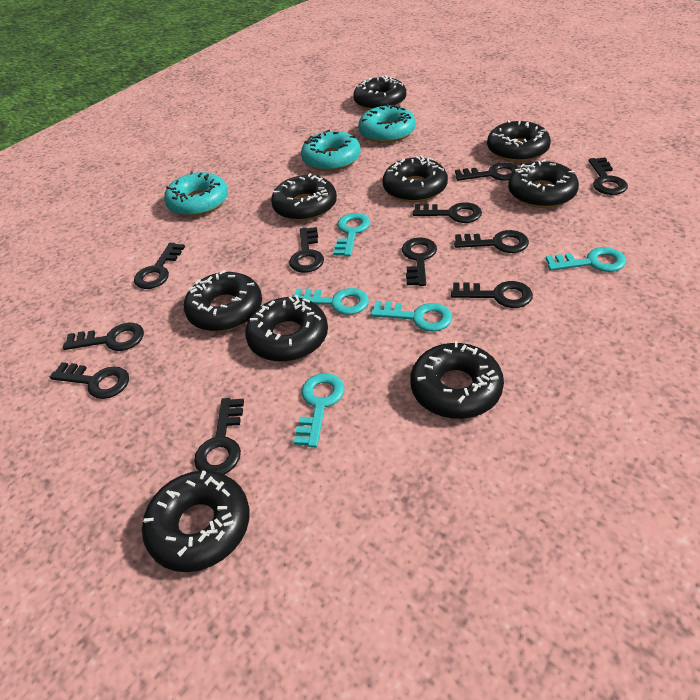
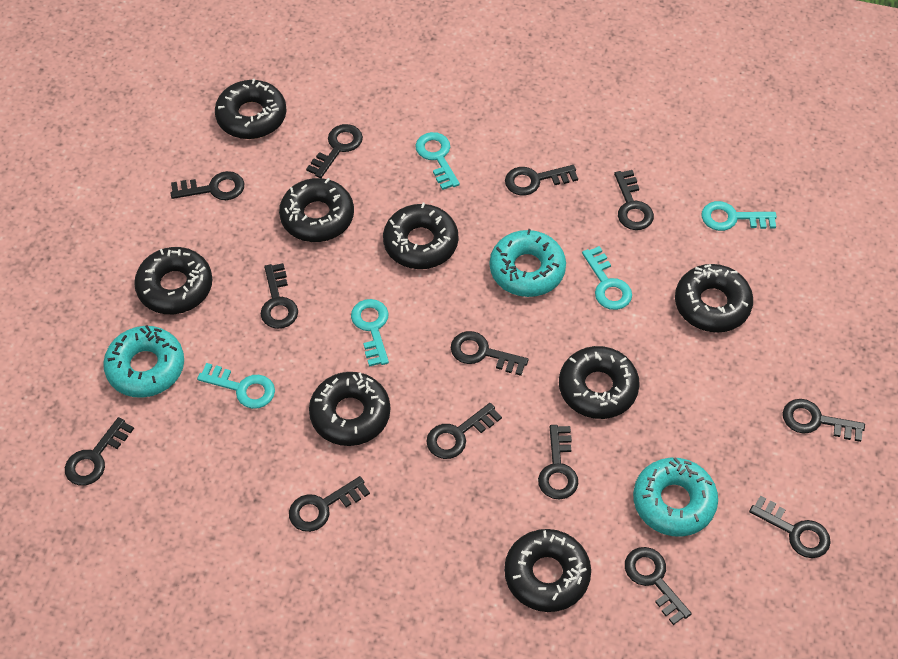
black donut: 9 -> 8
black key: 11 -> 13

